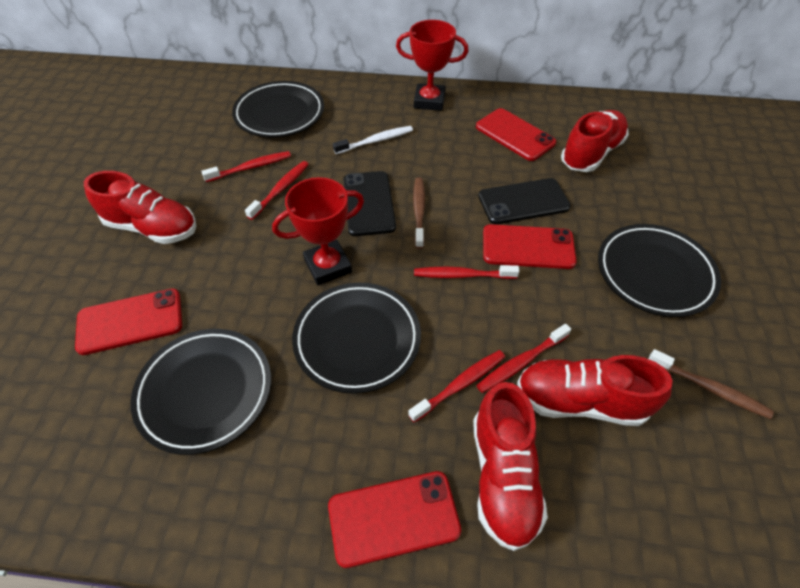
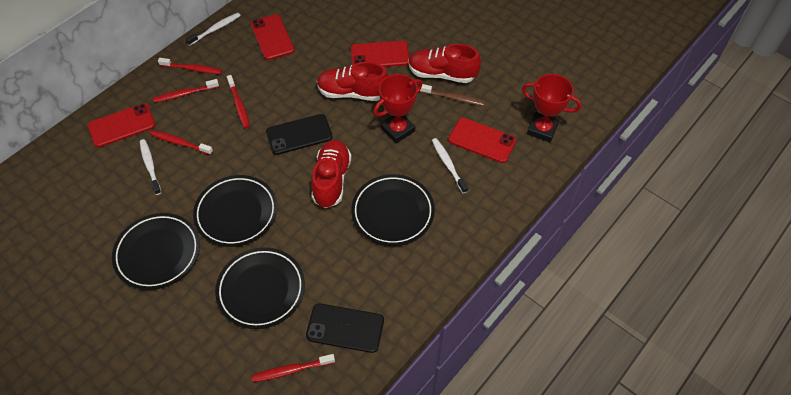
brown toothbrush: 2 -> 1
red shoe: 4 -> 3
white toothbrush: 1 -> 3

